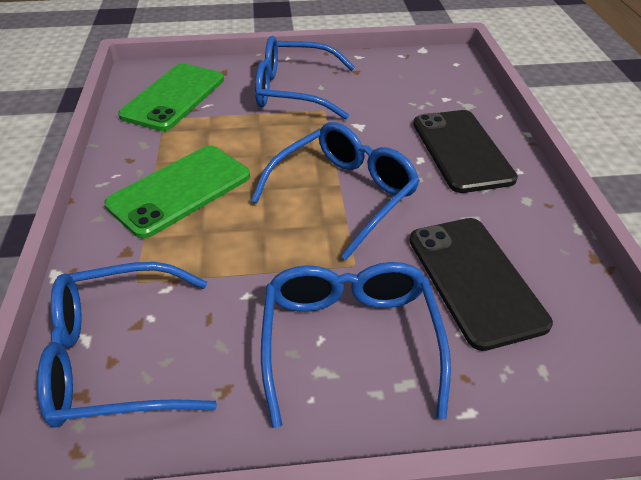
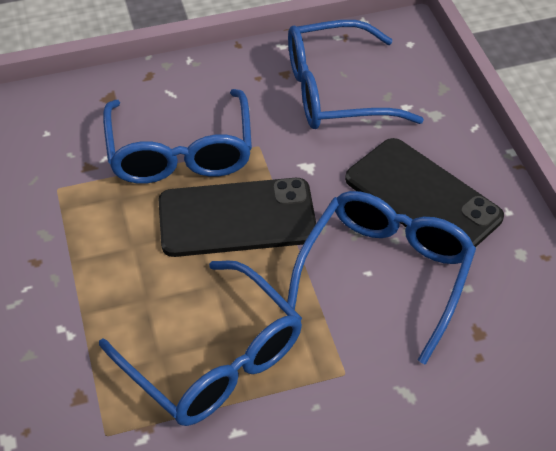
green phone: 2 -> 0

